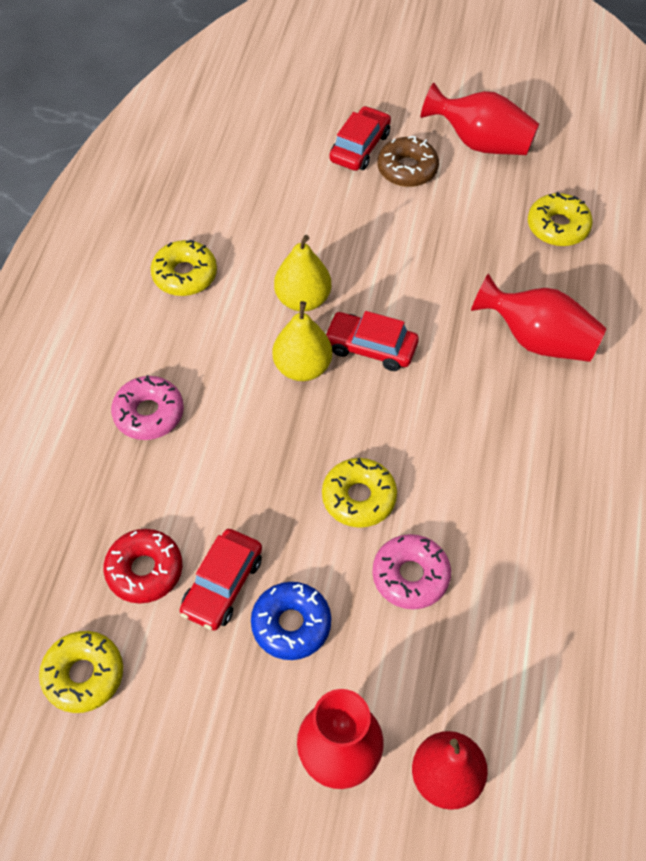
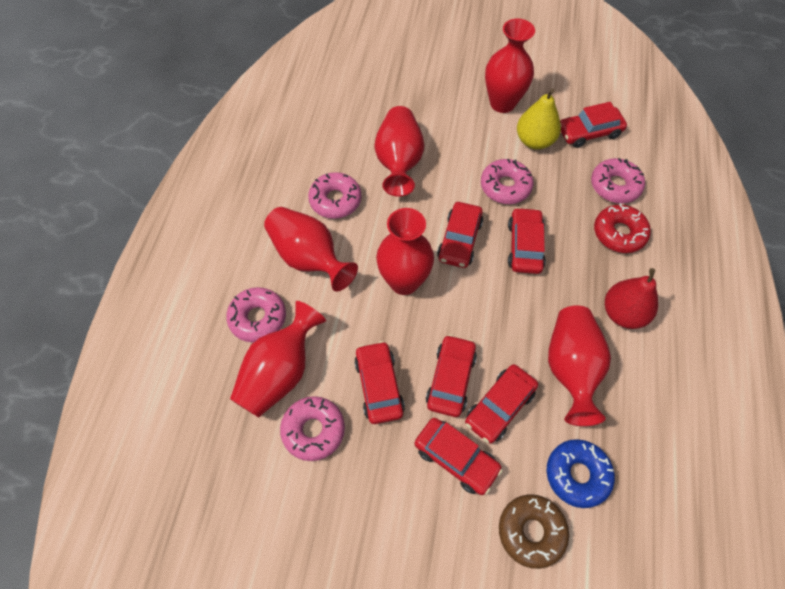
pink donut: 2 -> 5
red car: 3 -> 7
red vase: 3 -> 6
yellow donut: 4 -> 0
yellow pear: 2 -> 1

